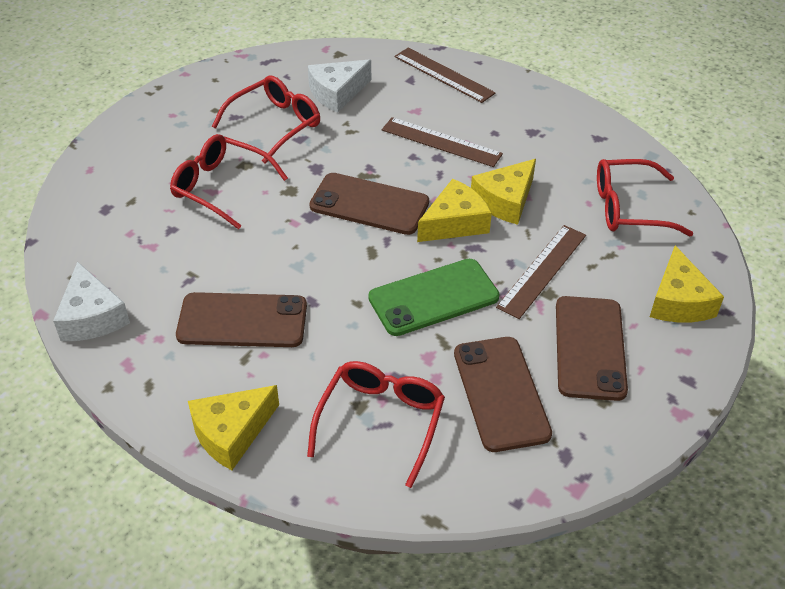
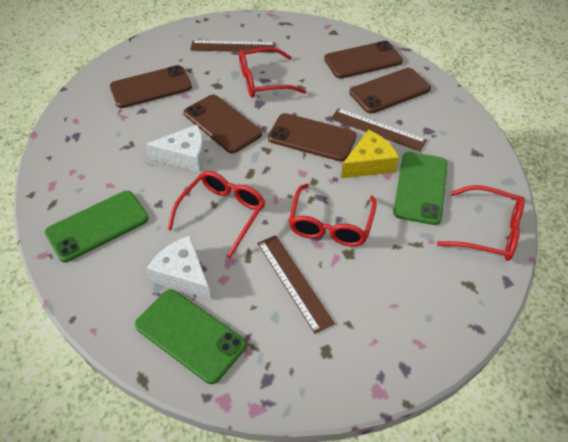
brown phone: 4 -> 5
green phone: 1 -> 3
yellow cheese: 4 -> 1

